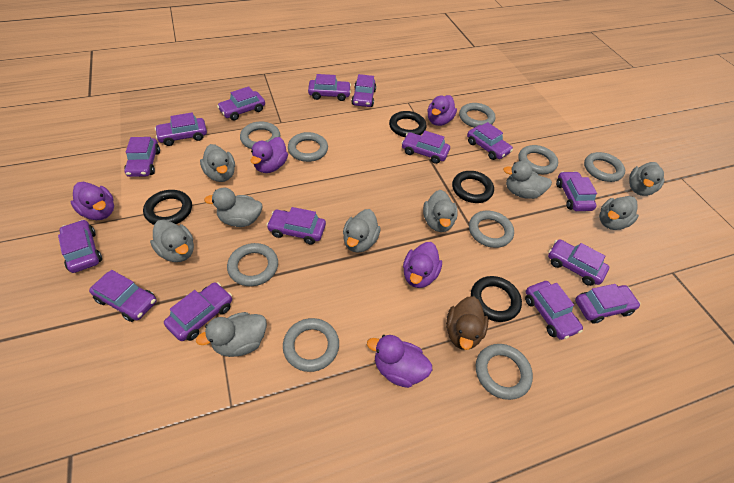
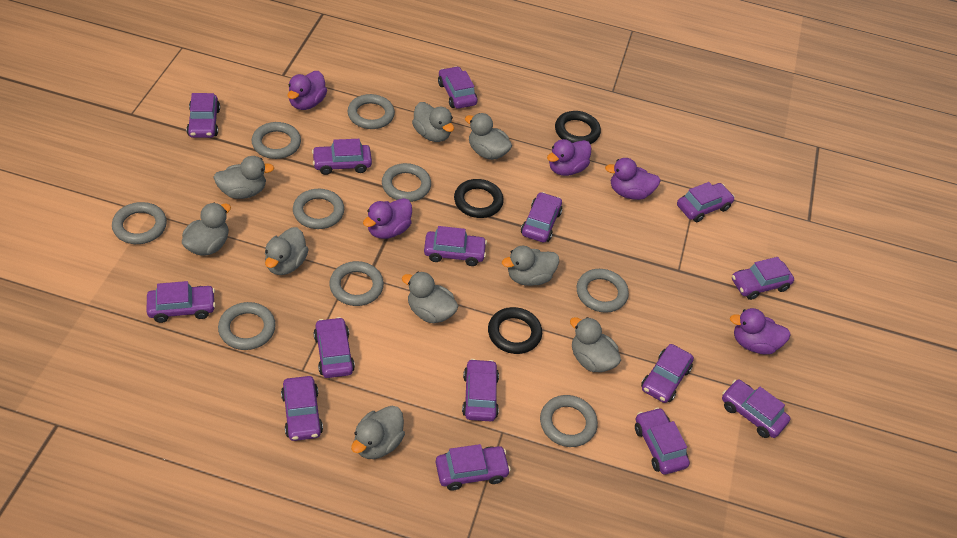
black ring: 4 -> 3
brown duck: 1 -> 0

